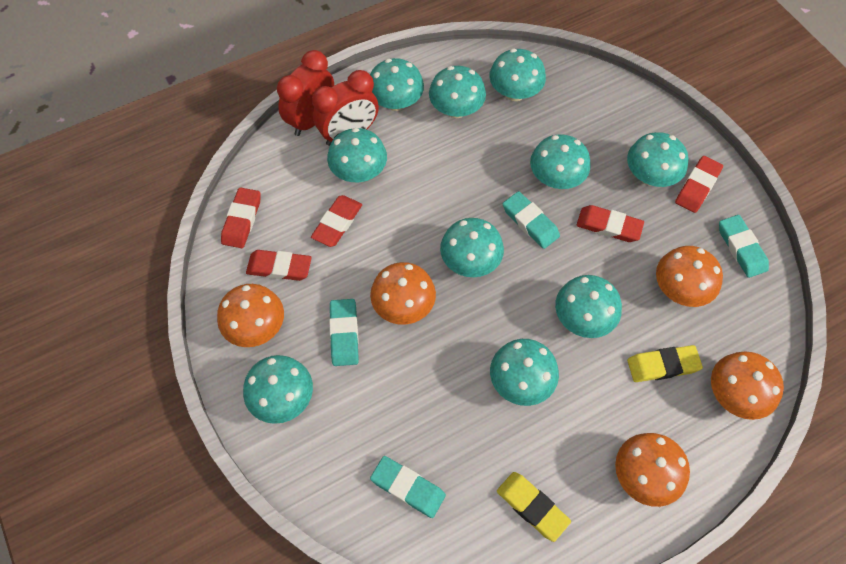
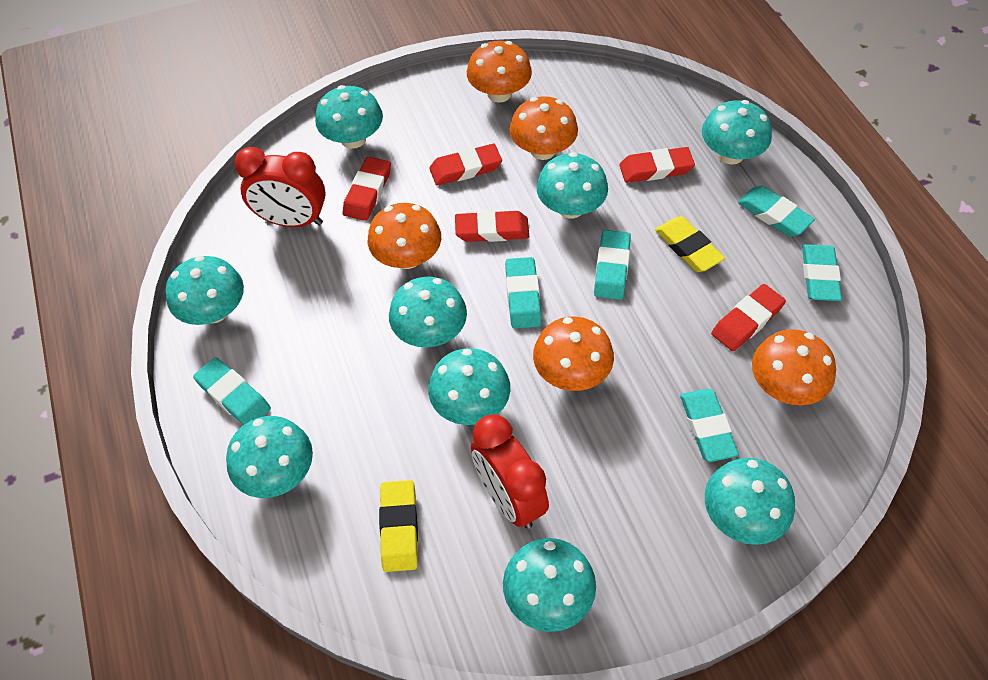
turquoise eraser: 4 -> 6
turquoise mushroom: 10 -> 9

